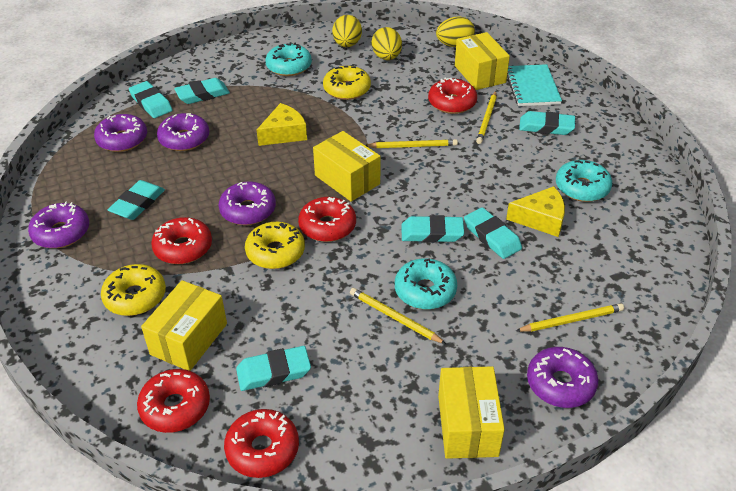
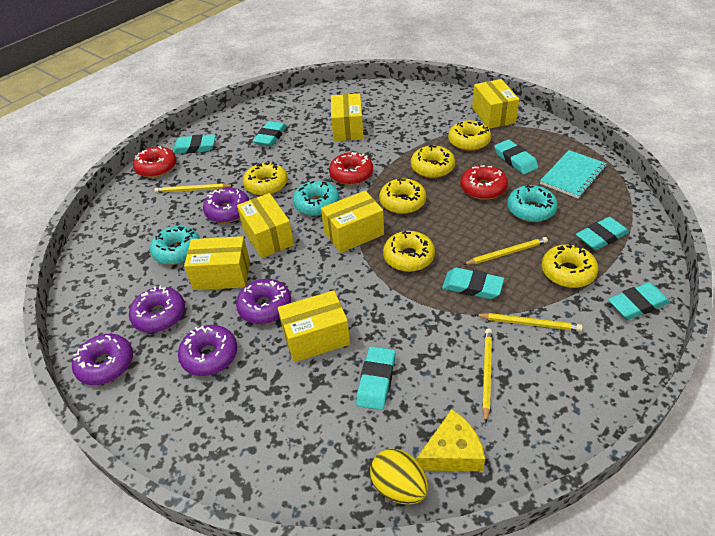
red donut: 5 -> 3
yellow box: 4 -> 6
yellow cheese: 2 -> 1
yellow donut: 3 -> 6
yellow egg: 3 -> 1

